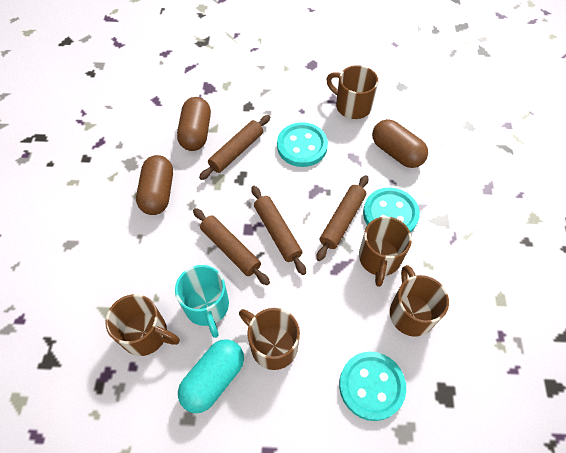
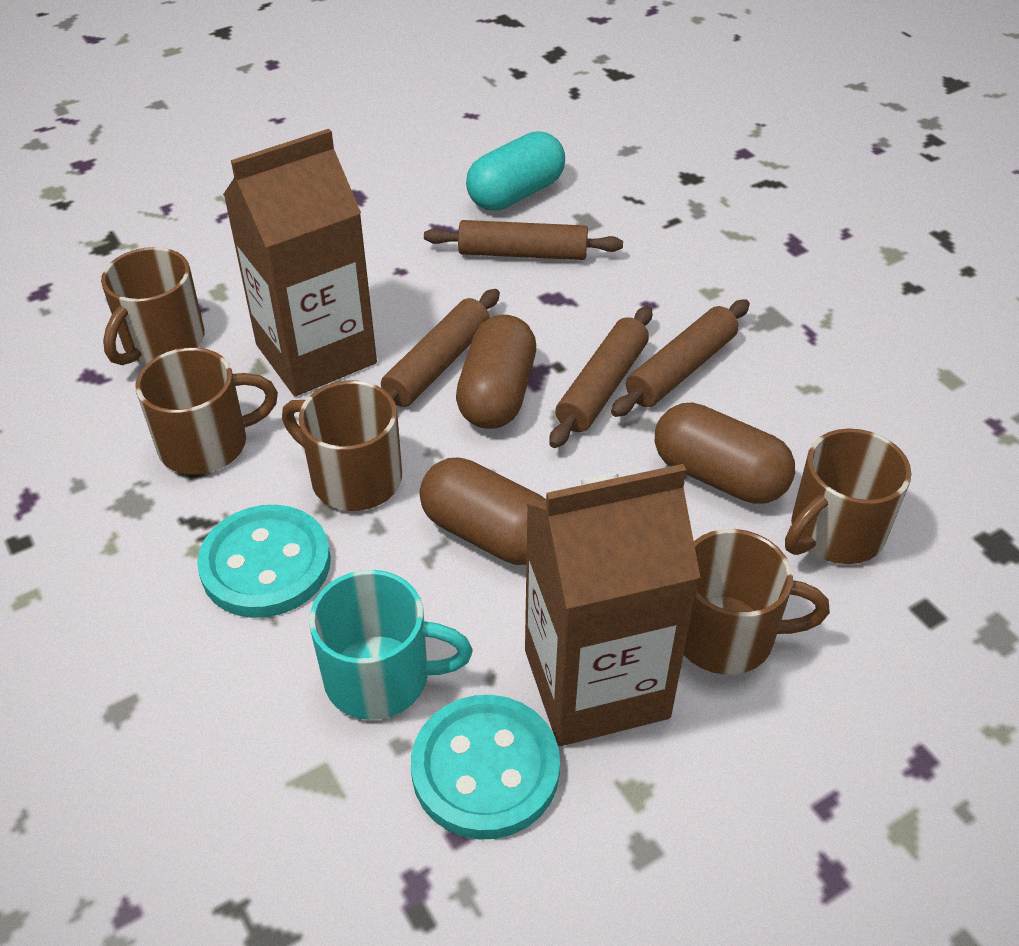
brown carton: 0 -> 2
turquoise button: 3 -> 2

